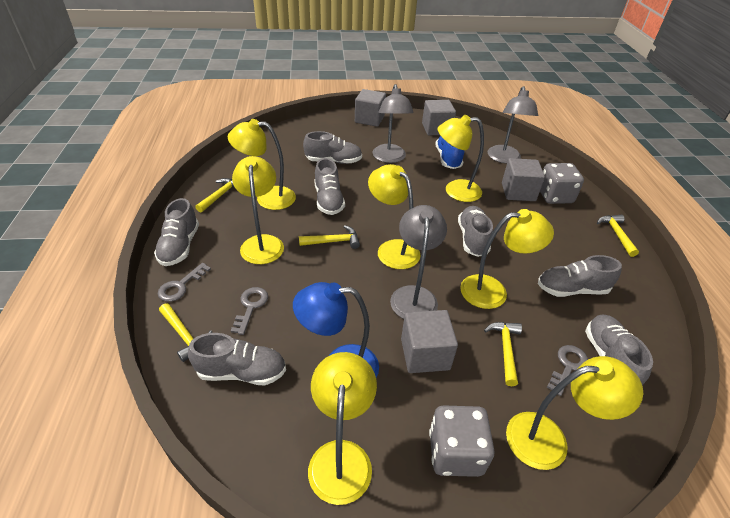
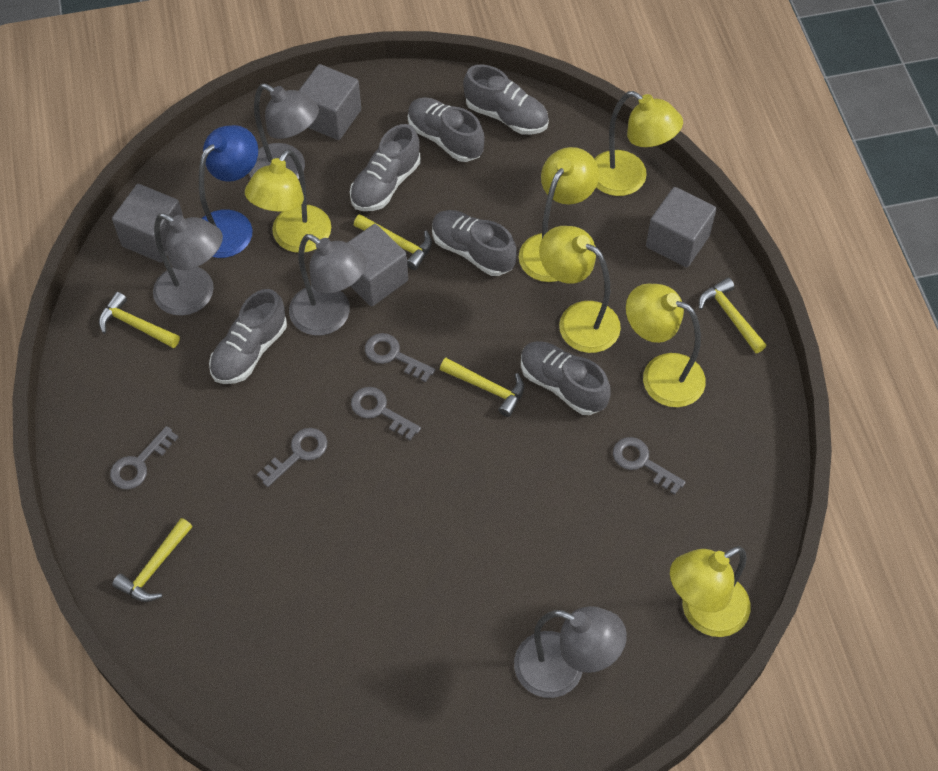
blue shoe: 1 -> 0
grey dice: 2 -> 0
grey key: 3 -> 5
grey lamp: 3 -> 4
grey shoe: 7 -> 6
yellow lamp: 7 -> 6

